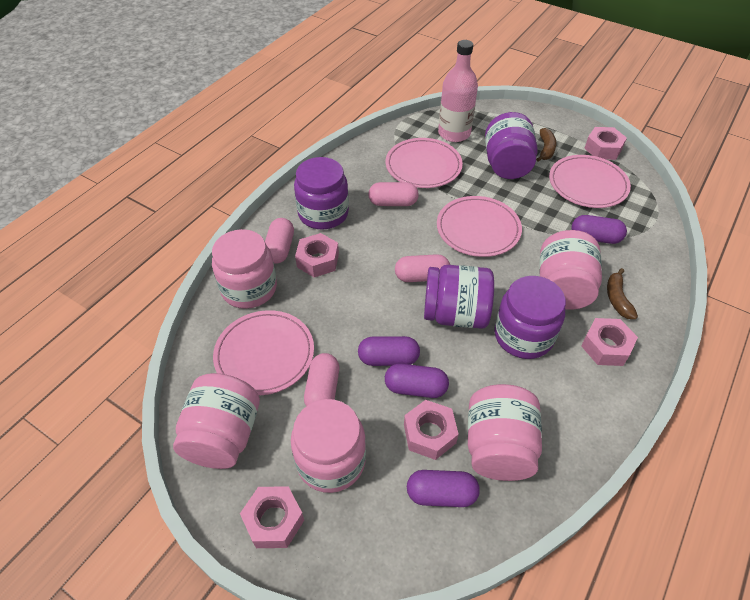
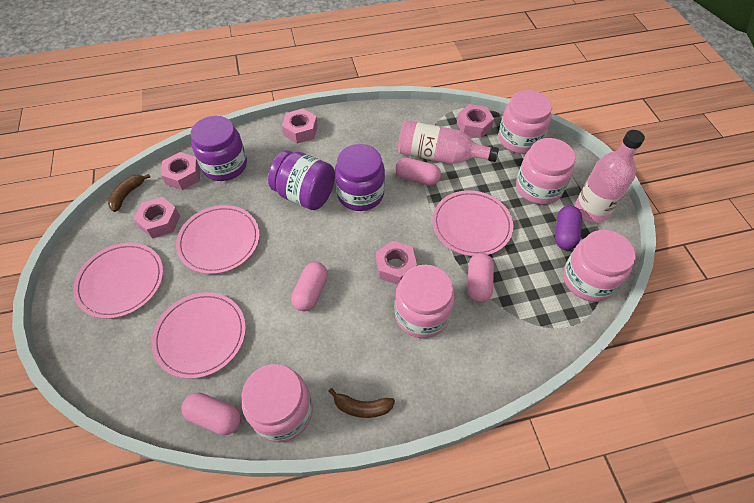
pink bottle: 1 -> 2
purple capsule: 4 -> 1
purple jar: 4 -> 3

